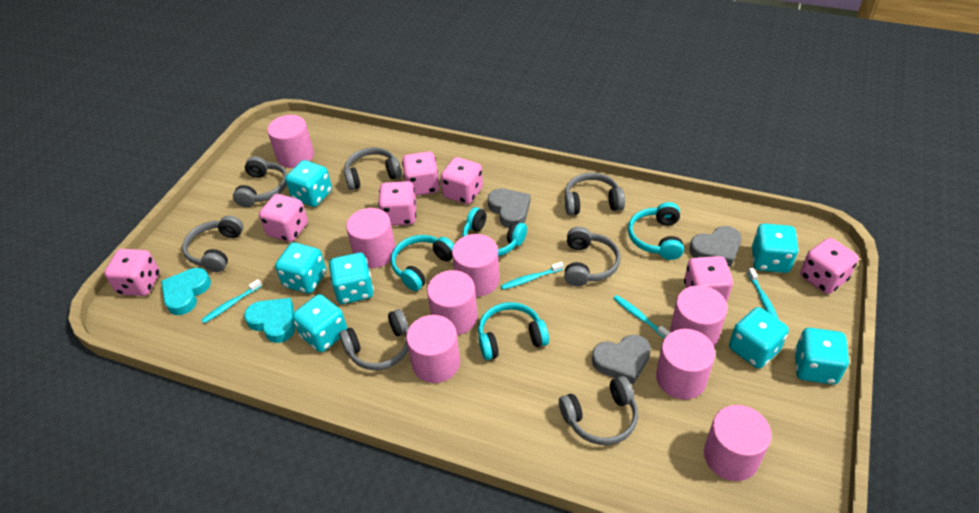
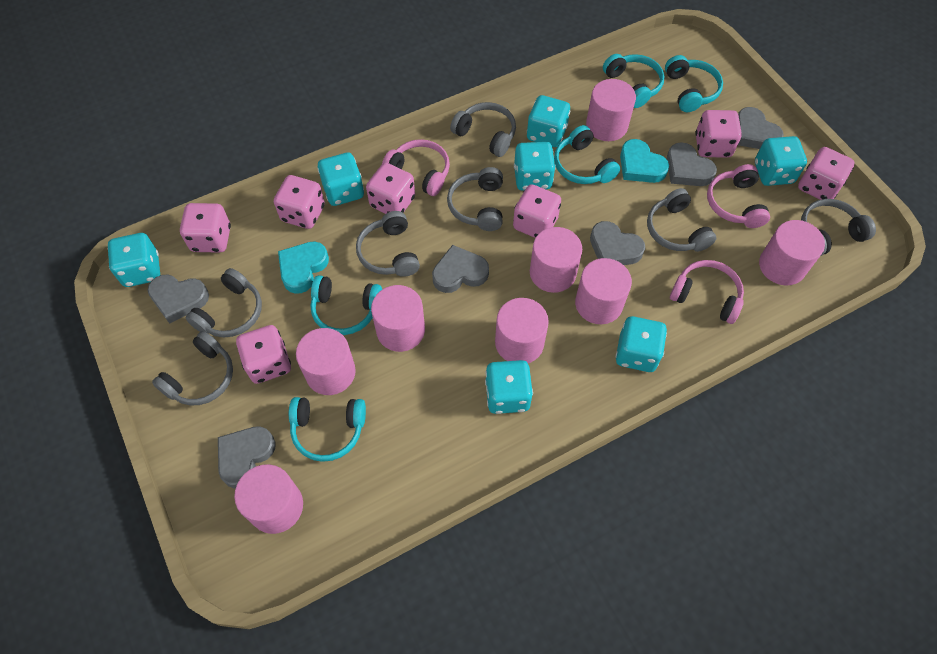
grey heart: 3 -> 6
pink headphones: 0 -> 3
turquoise headphones: 4 -> 5
turquoise toothbrush: 4 -> 0

